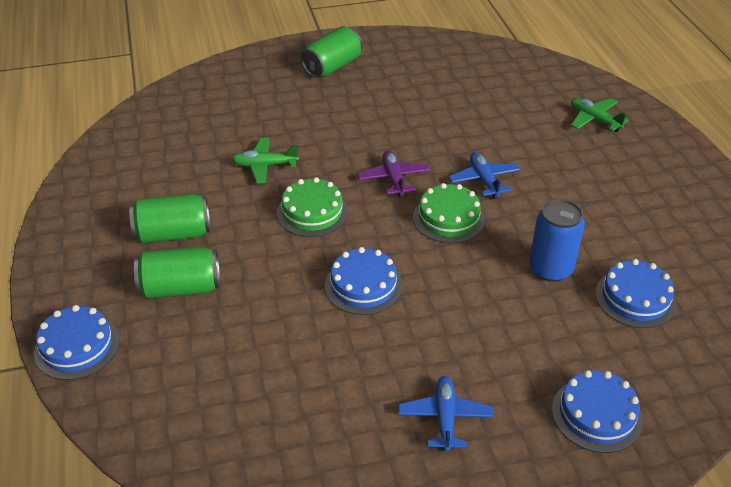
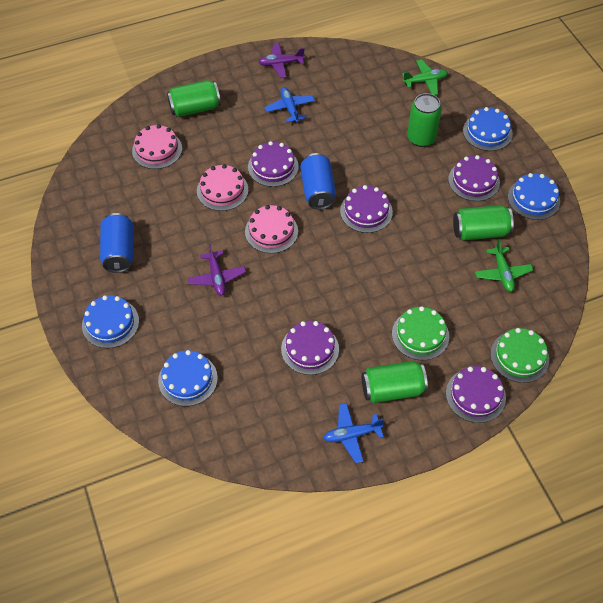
blue can: 1 -> 2
green can: 3 -> 4
pink cake: 0 -> 3
purple cake: 0 -> 5
purple plane: 1 -> 2

